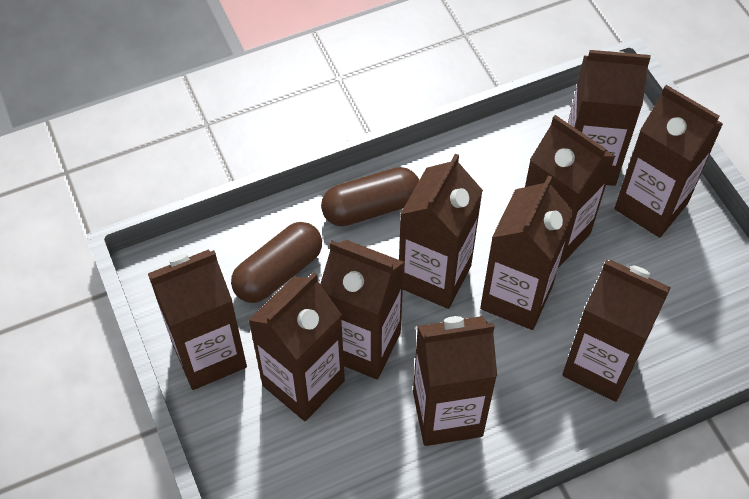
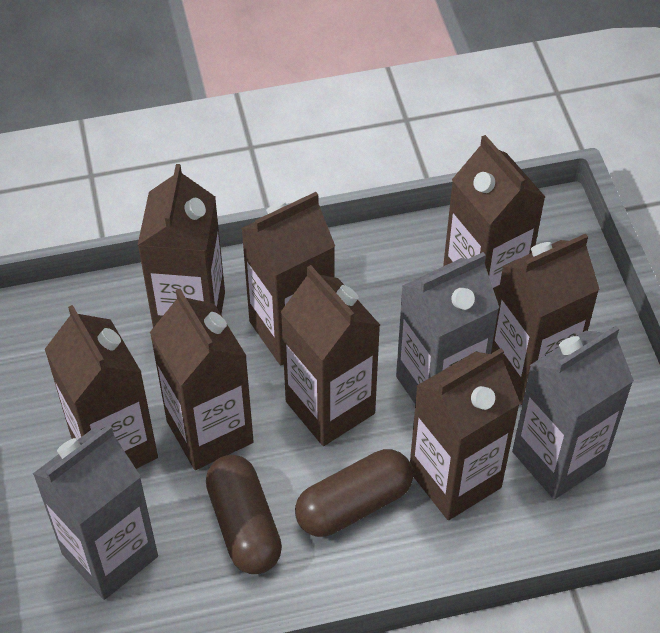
brown carton: 10 -> 8
grey carton: 0 -> 3

